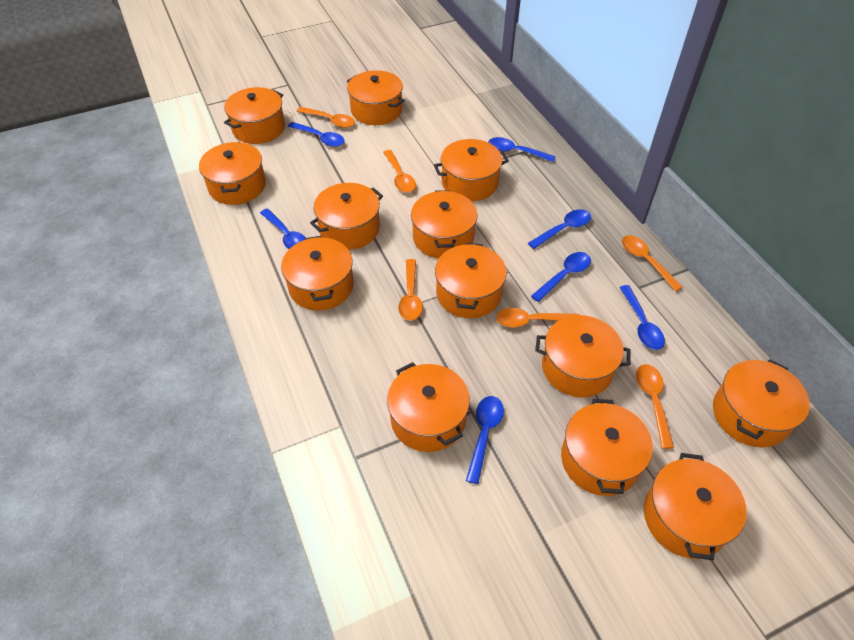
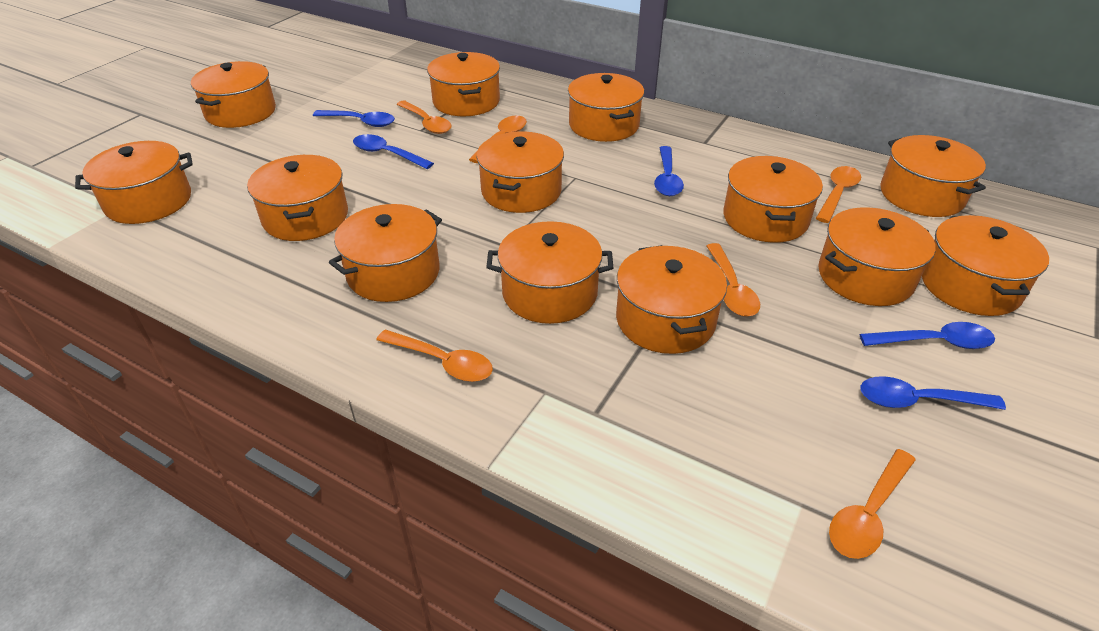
blue spoon: 7 -> 5

